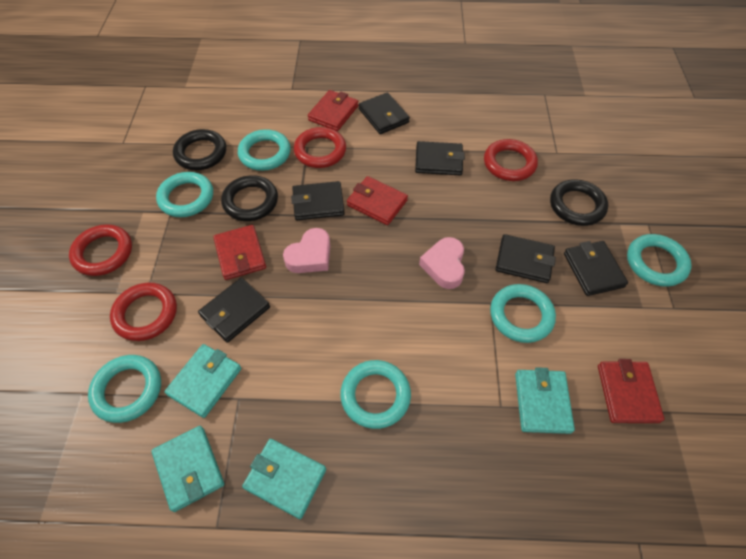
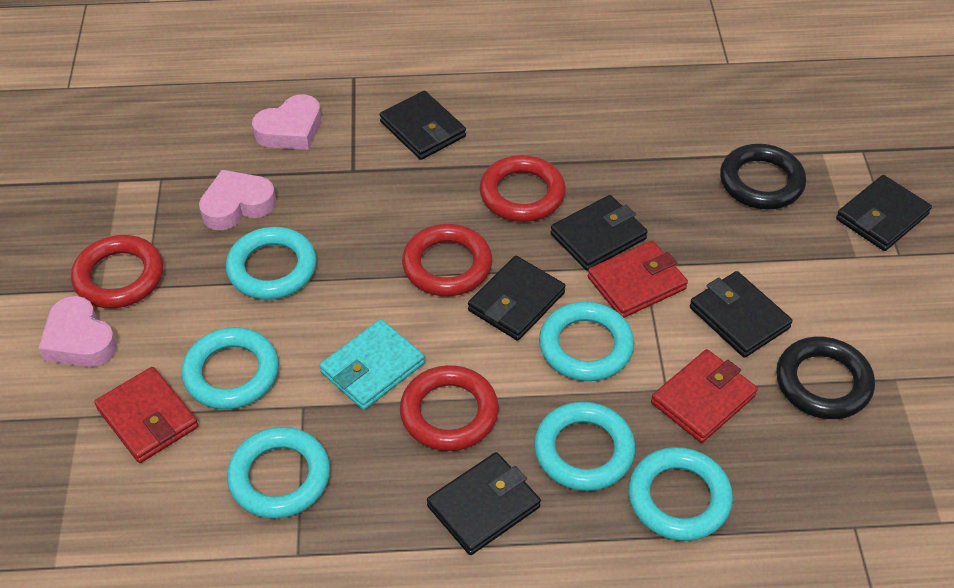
black ring: 3 -> 2
pink heart: 2 -> 3
red wallet: 4 -> 3
turquoise wallet: 4 -> 1

